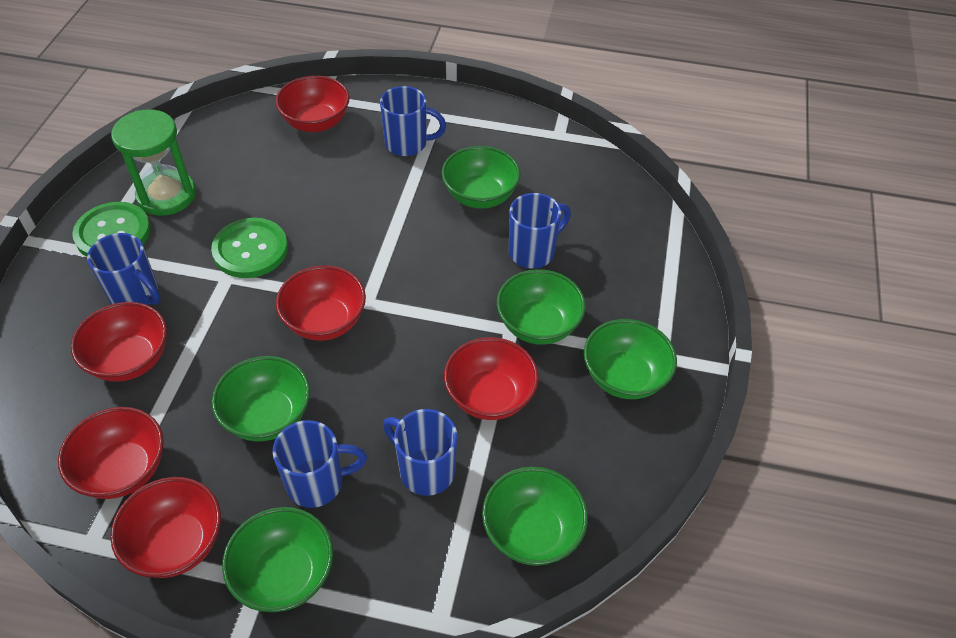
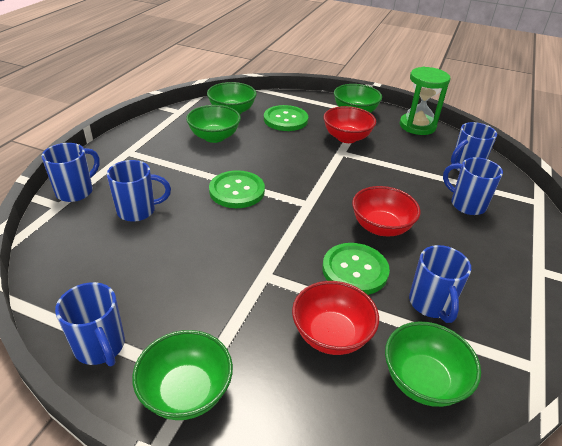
blue mug: 5 -> 6
green bowl: 6 -> 5
green button: 2 -> 3
red bowl: 6 -> 3

